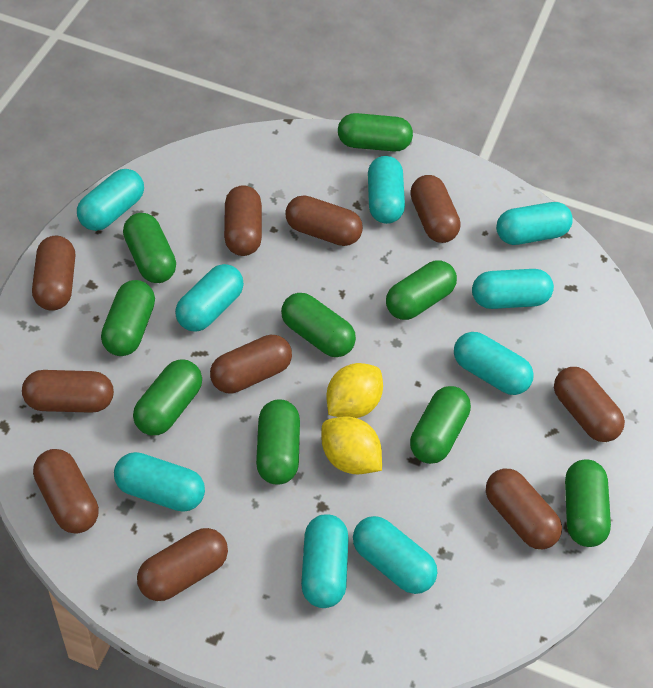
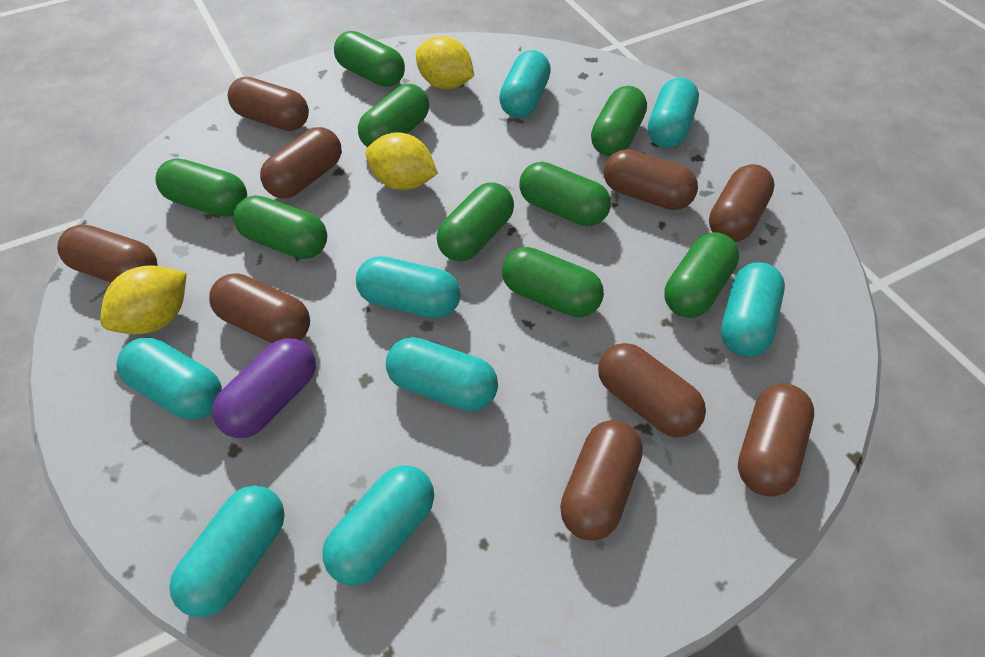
brown capsule: 10 -> 9
purple capsule: 0 -> 1
turquoise capsule: 9 -> 8
yellow lemon: 2 -> 3

